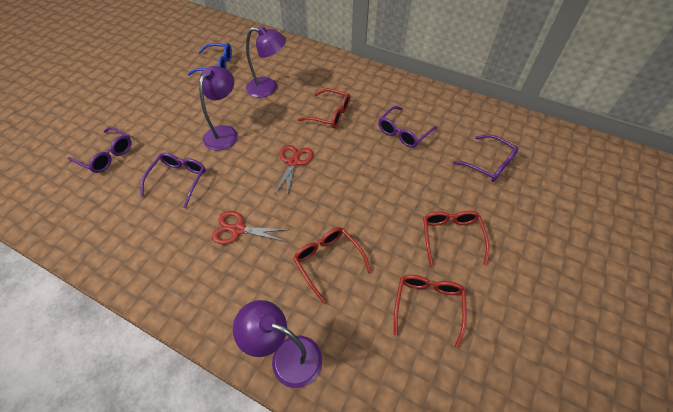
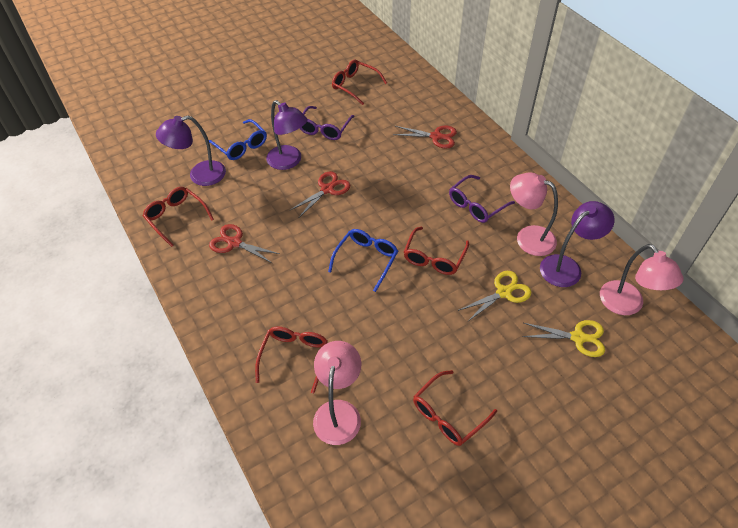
blue glasses: 1 -> 2
pink lamp: 0 -> 3
purple glasses: 4 -> 2
red glasses: 4 -> 5
red scissors: 2 -> 3
yellow scissors: 0 -> 2

